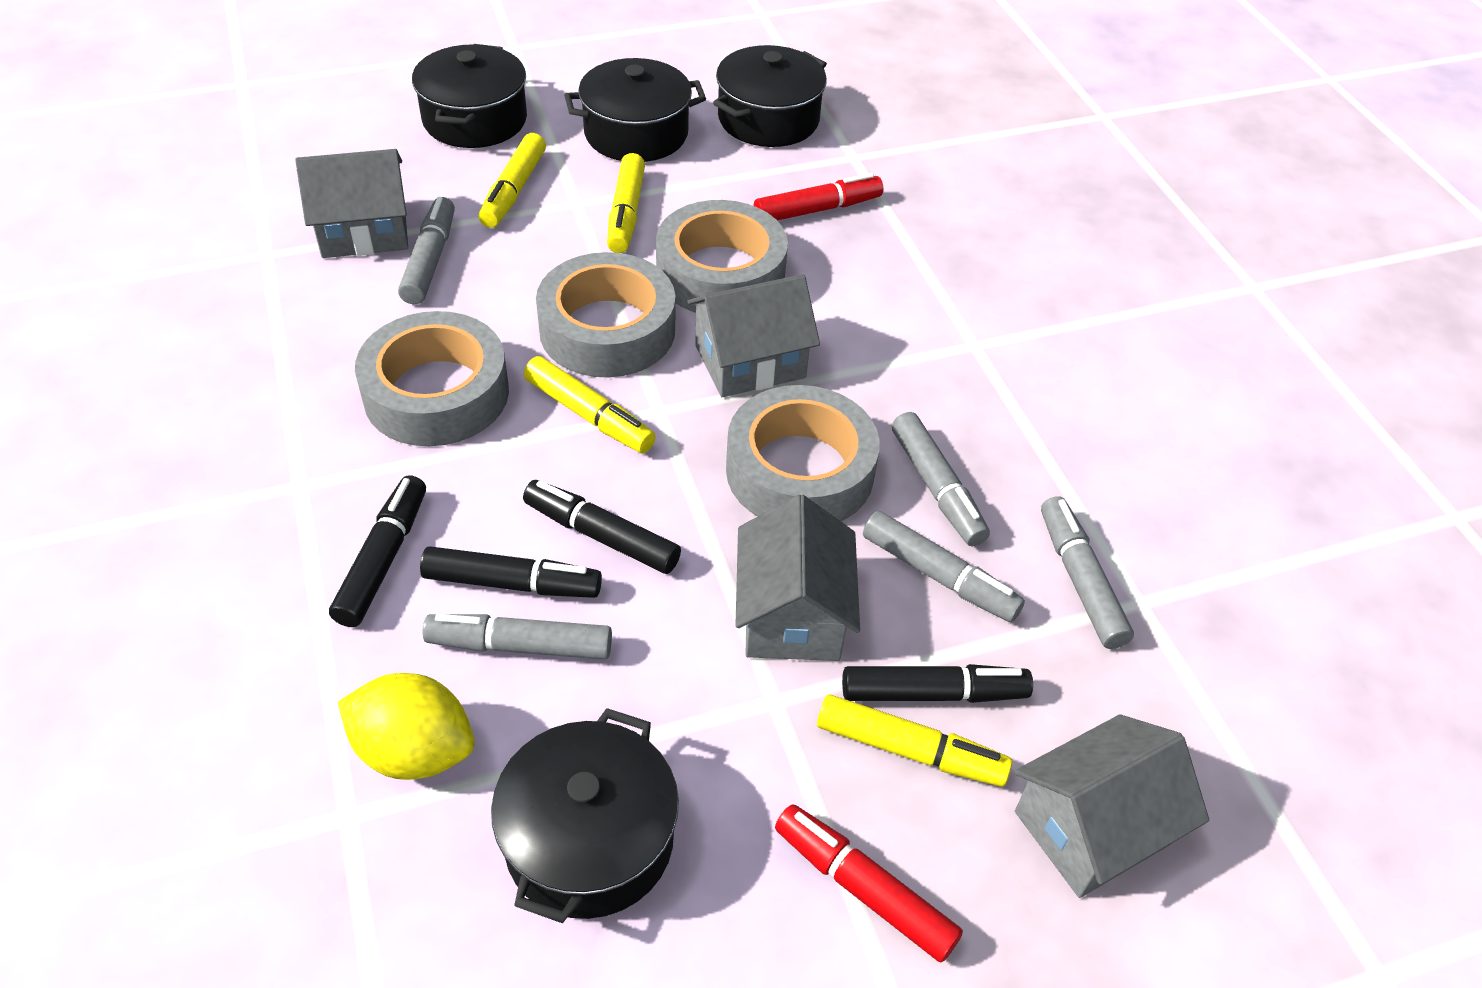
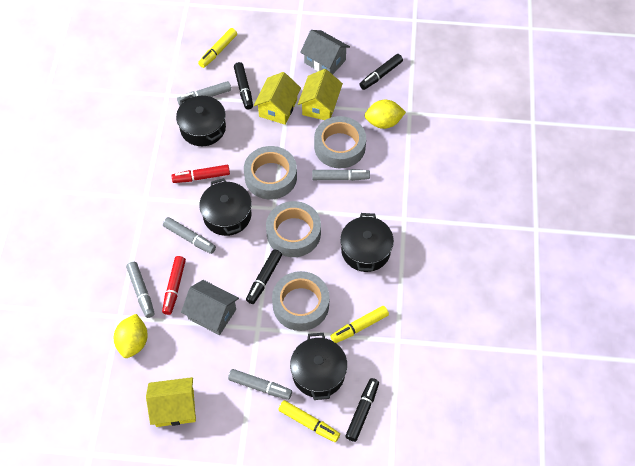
grey house: 4 -> 2
yellow house: 0 -> 3
yellow lemon: 1 -> 2
yellow marker: 4 -> 3

